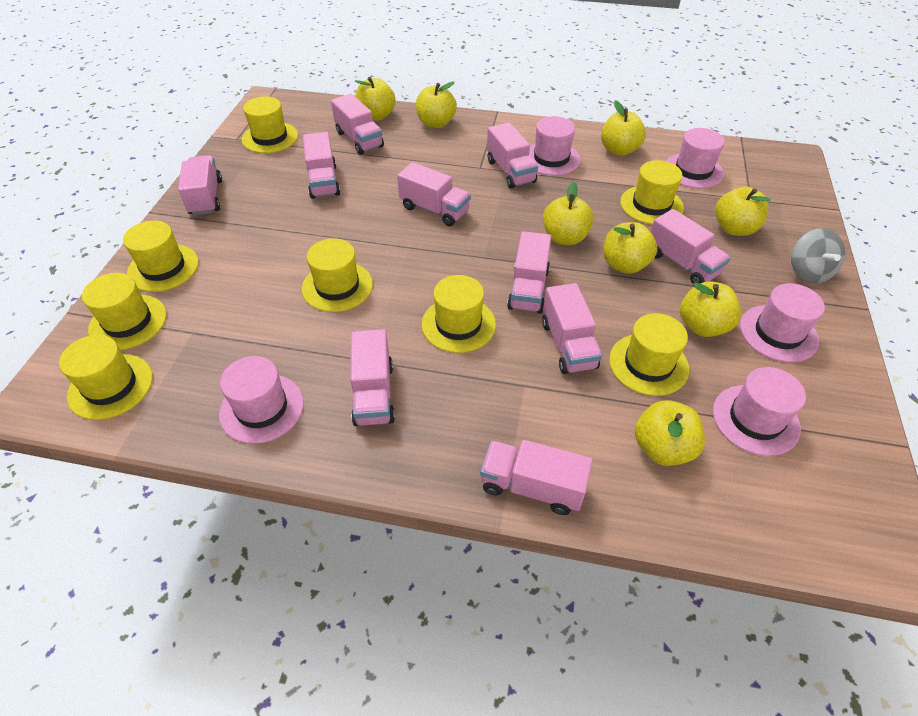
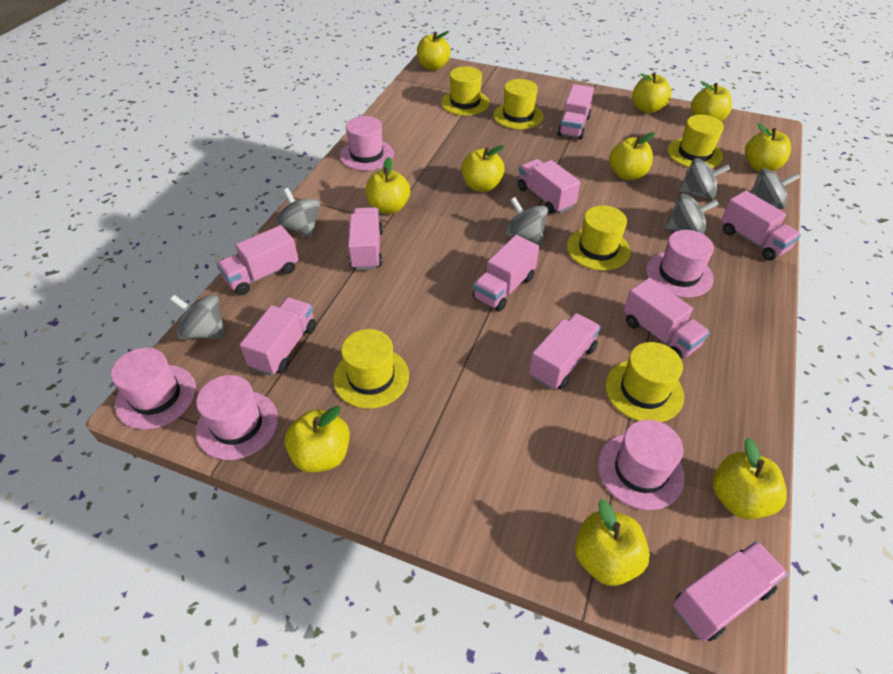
grey spinning top: 1 -> 6
yellow apple: 8 -> 10
yellow hat: 8 -> 6

